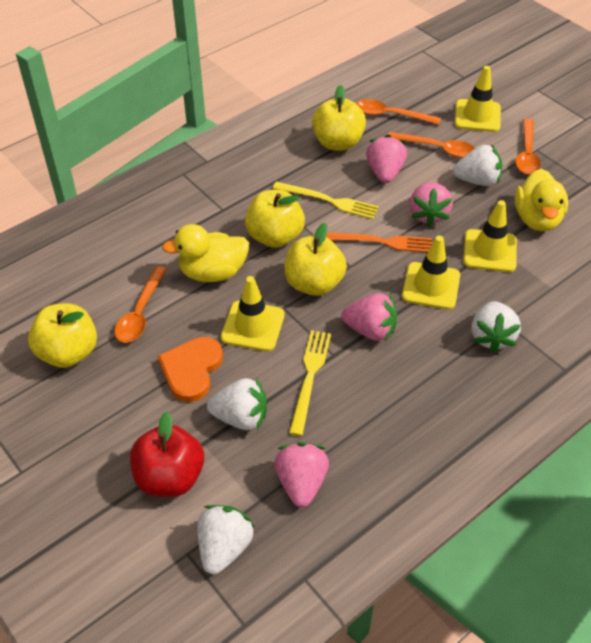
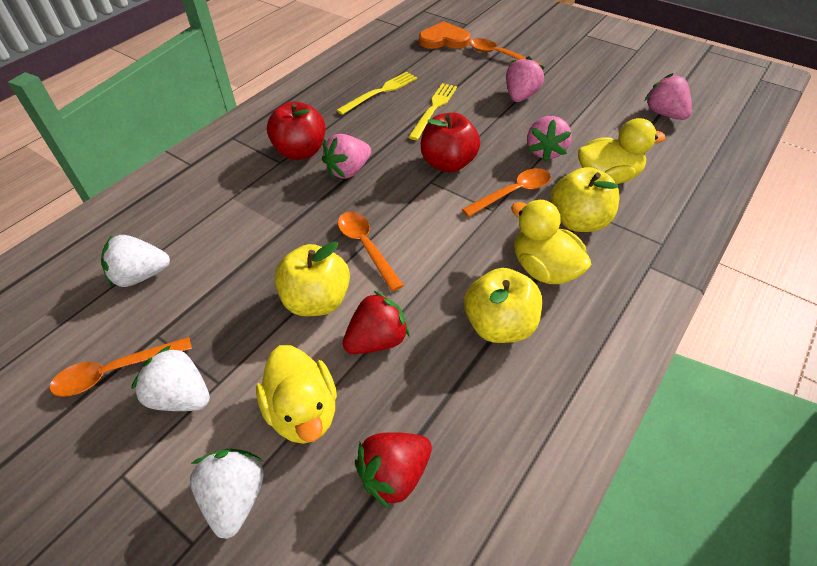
orange fork: 1 -> 0
red apple: 1 -> 2
red strawberry: 0 -> 2
white strawberry: 4 -> 3
yellow apple: 4 -> 3
yellow duck: 2 -> 3
yellow traffic cone: 4 -> 0

